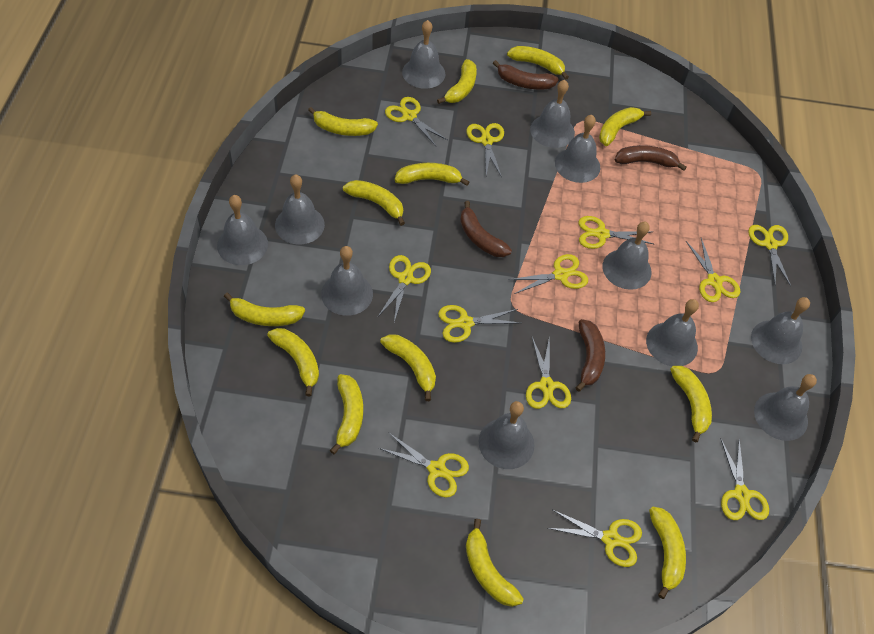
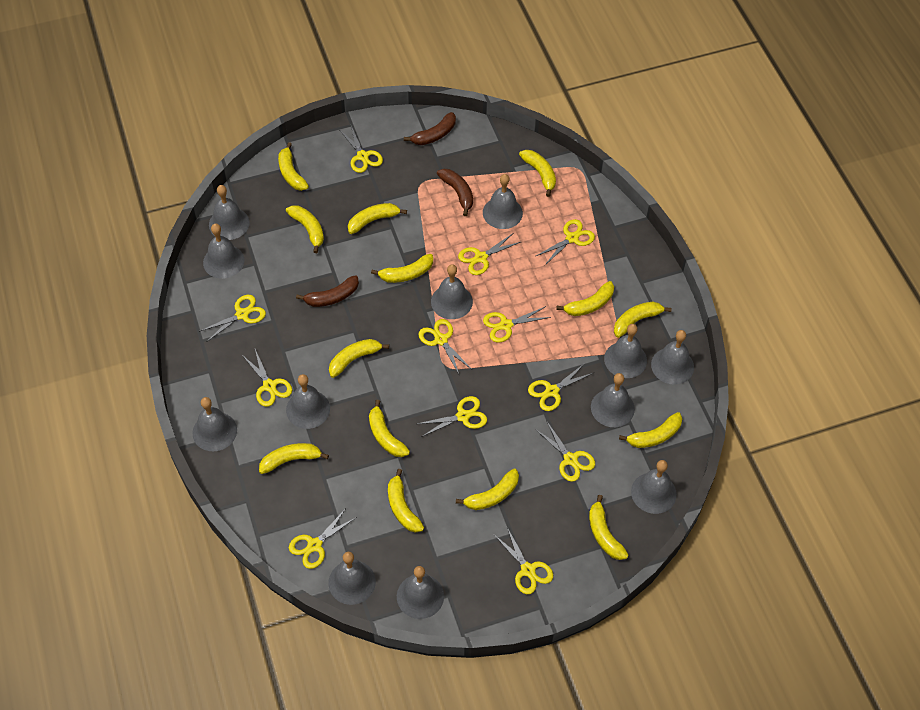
brown banana: 4 -> 3
grey bell: 11 -> 12
yellow banana: 13 -> 14

